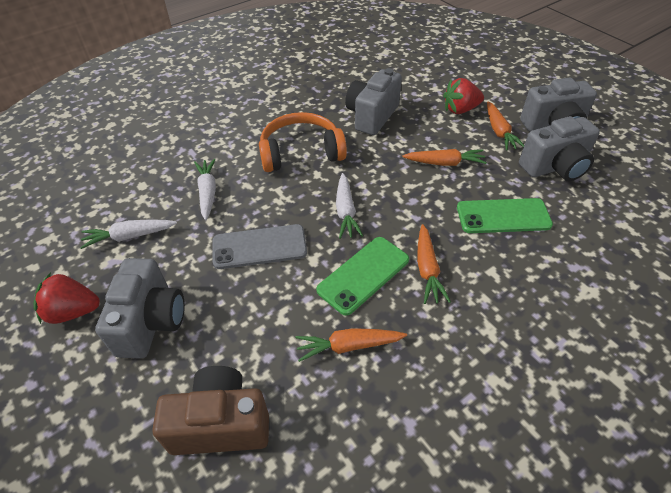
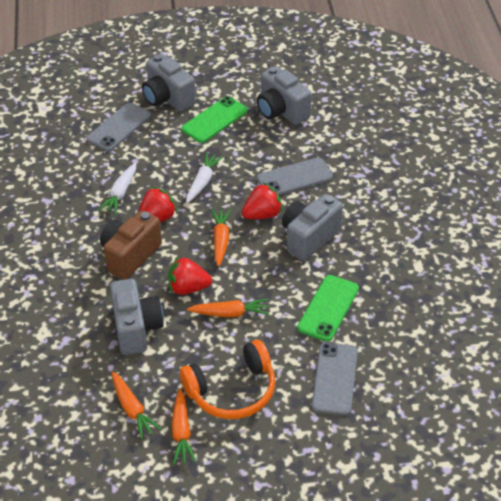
grey phone: 1 -> 3
red strawberry: 2 -> 3
white carrot: 3 -> 2

